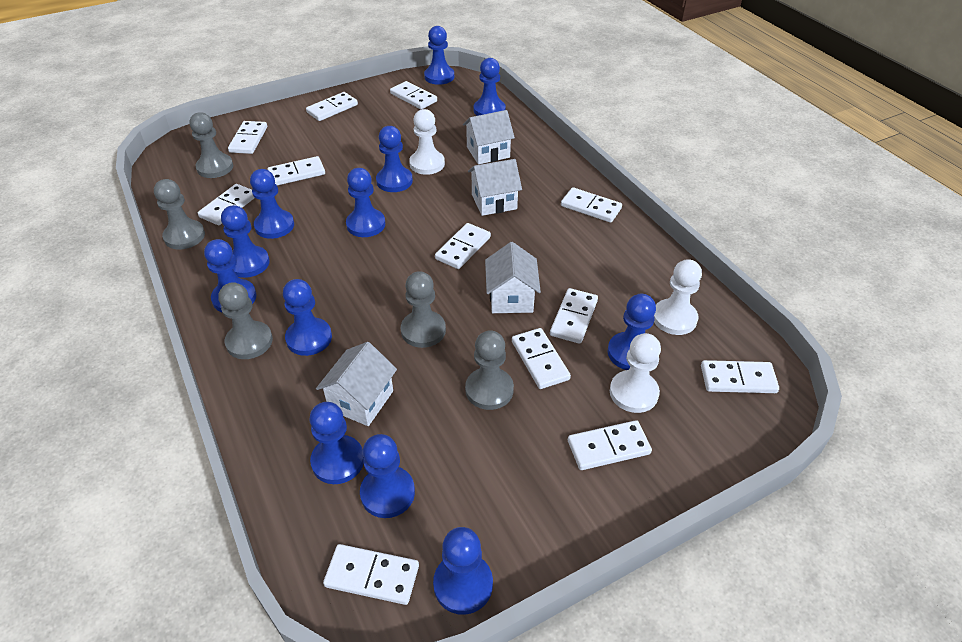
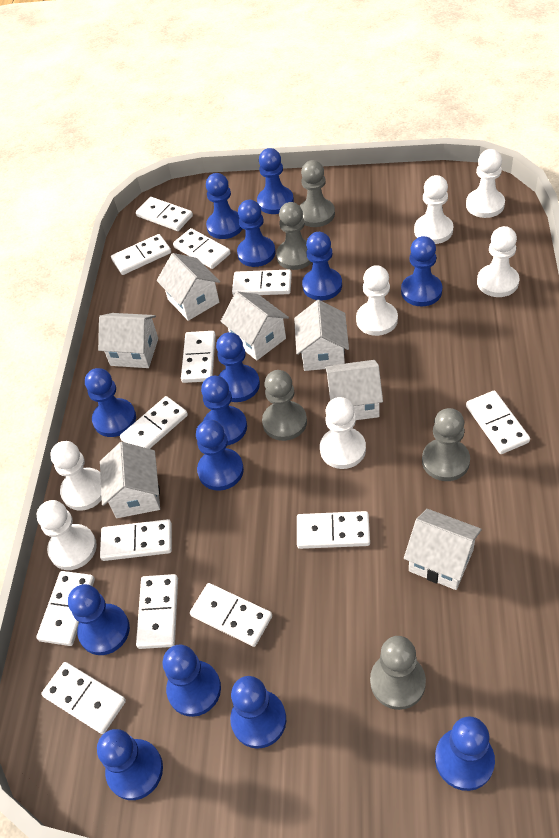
blue pawn: 12 -> 14
white domino: 12 -> 13
white house: 4 -> 7
white pawn: 3 -> 7

